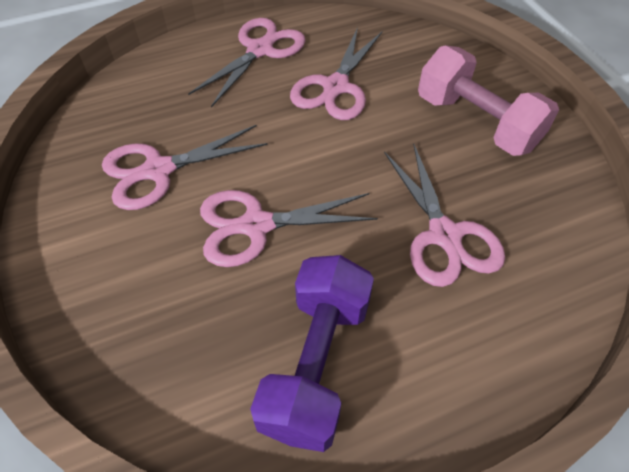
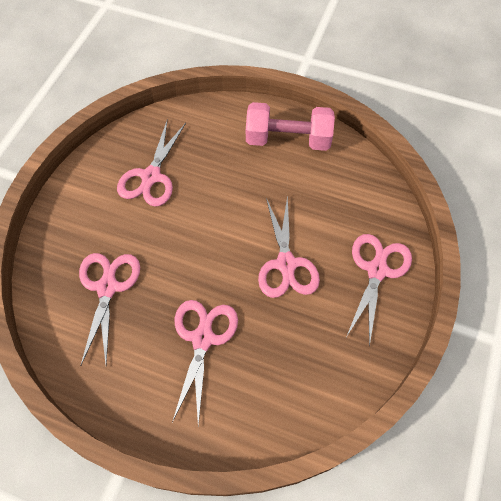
purple dumbbell: 1 -> 0

